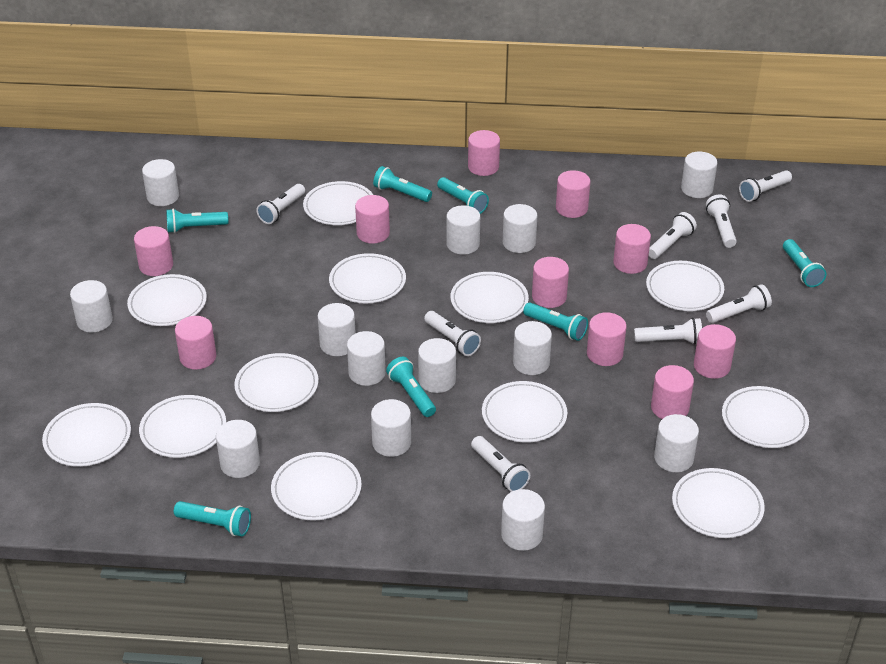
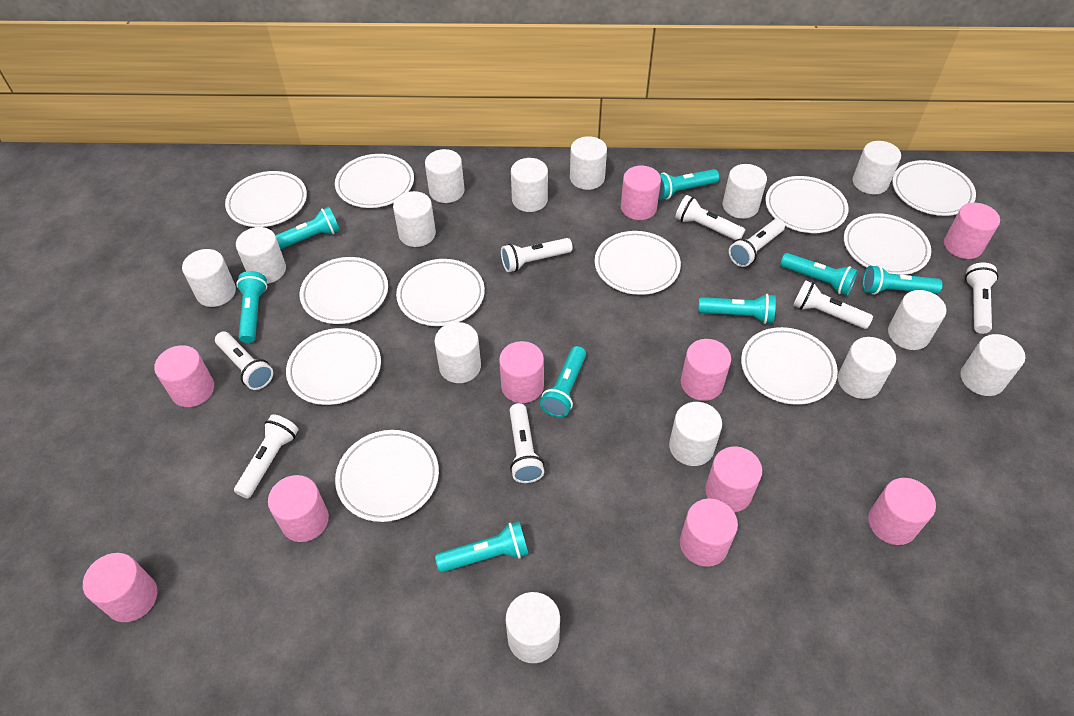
turquoise flashlight: 7 -> 8
white cylinder: 13 -> 14
white plate: 12 -> 11

